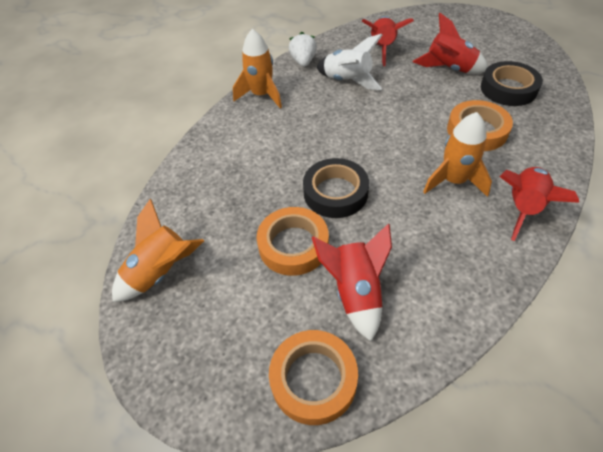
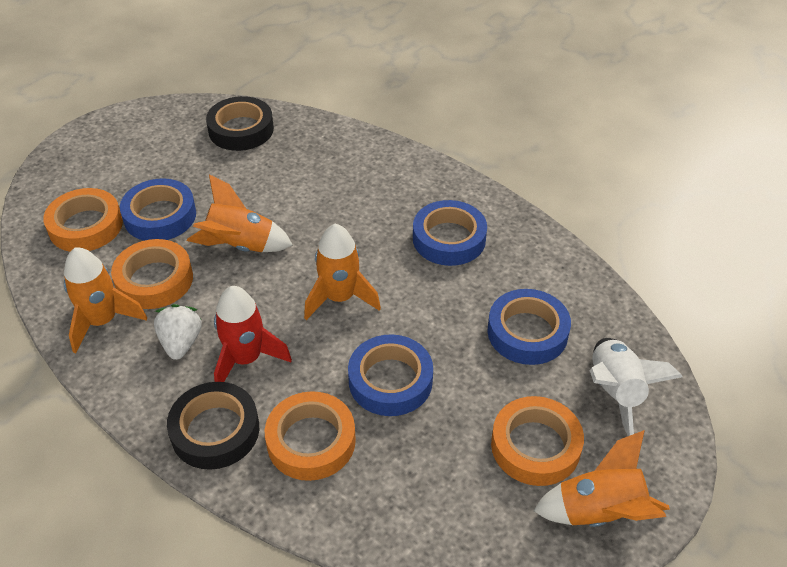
blue tape: 0 -> 4
orange rocket: 3 -> 4
orange tape: 3 -> 4
red rocket: 4 -> 1

